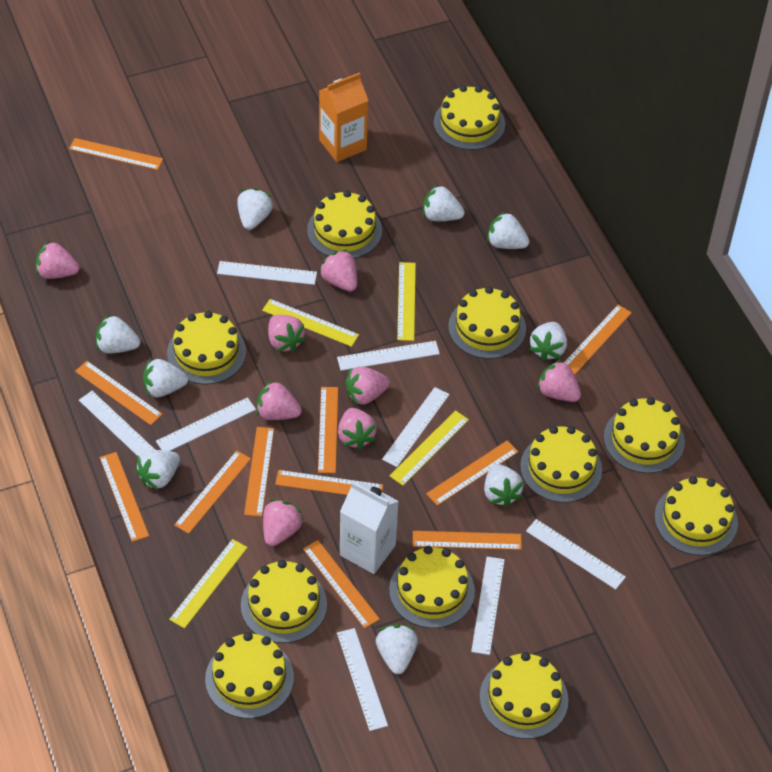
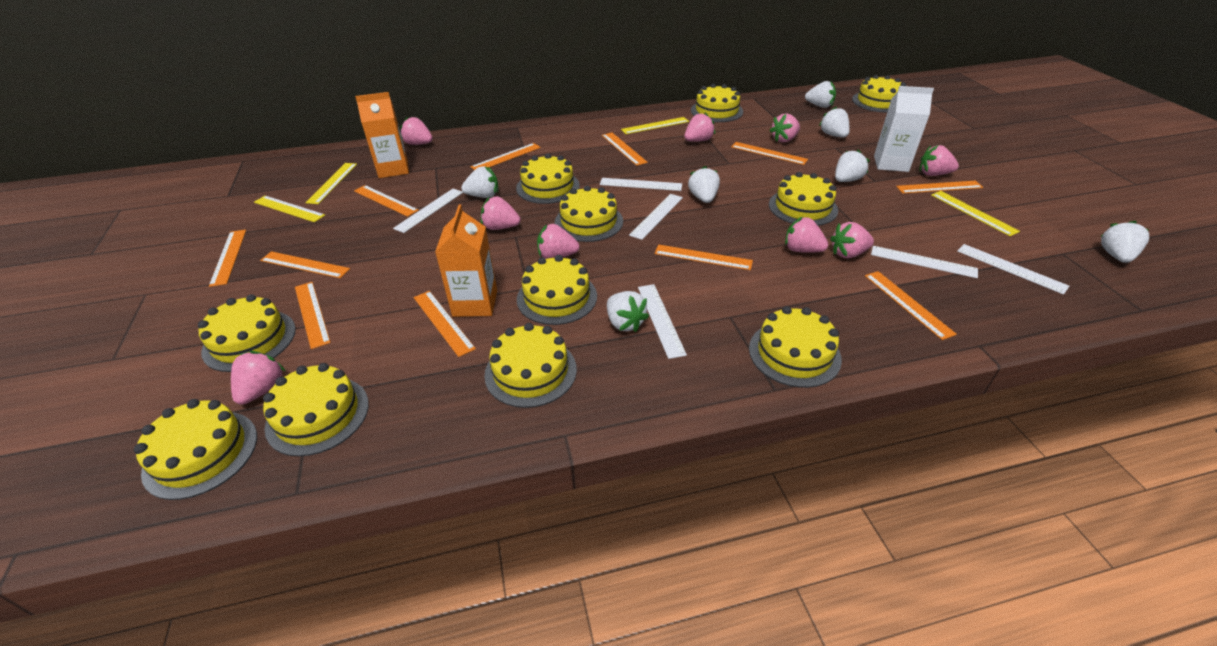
orange carton: 1 -> 2
pink strawberry: 8 -> 9
white ruler: 8 -> 6
white strawberry: 9 -> 7

